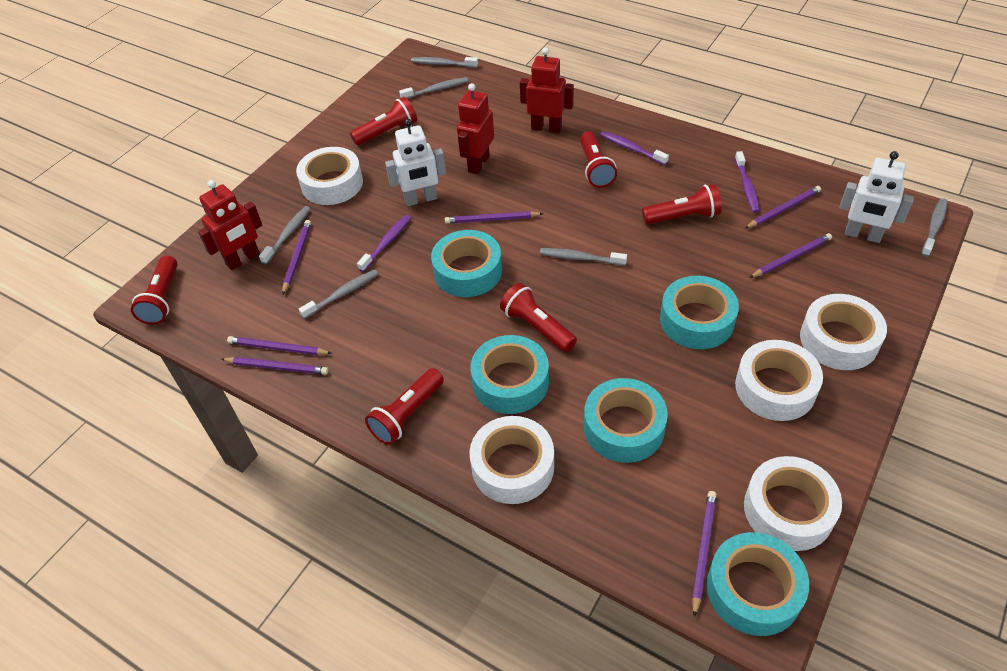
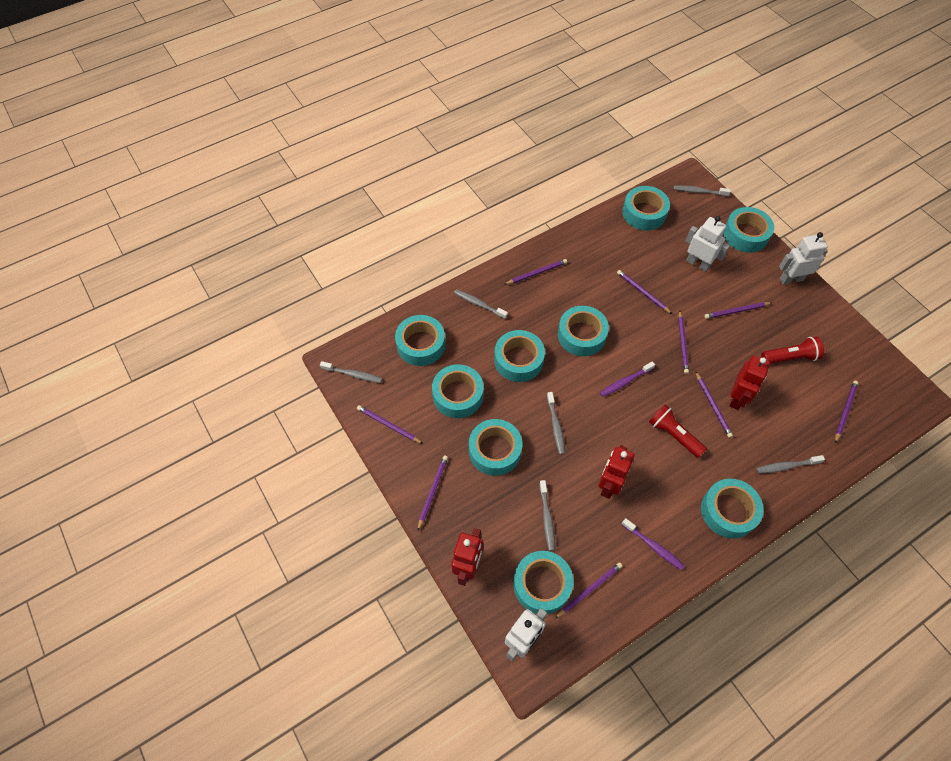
purple pencil: 7 -> 9
purple toothbrush: 3 -> 2
red flashlight: 6 -> 2
turquoise tape: 5 -> 9
white robot: 2 -> 3
white tape: 5 -> 0

